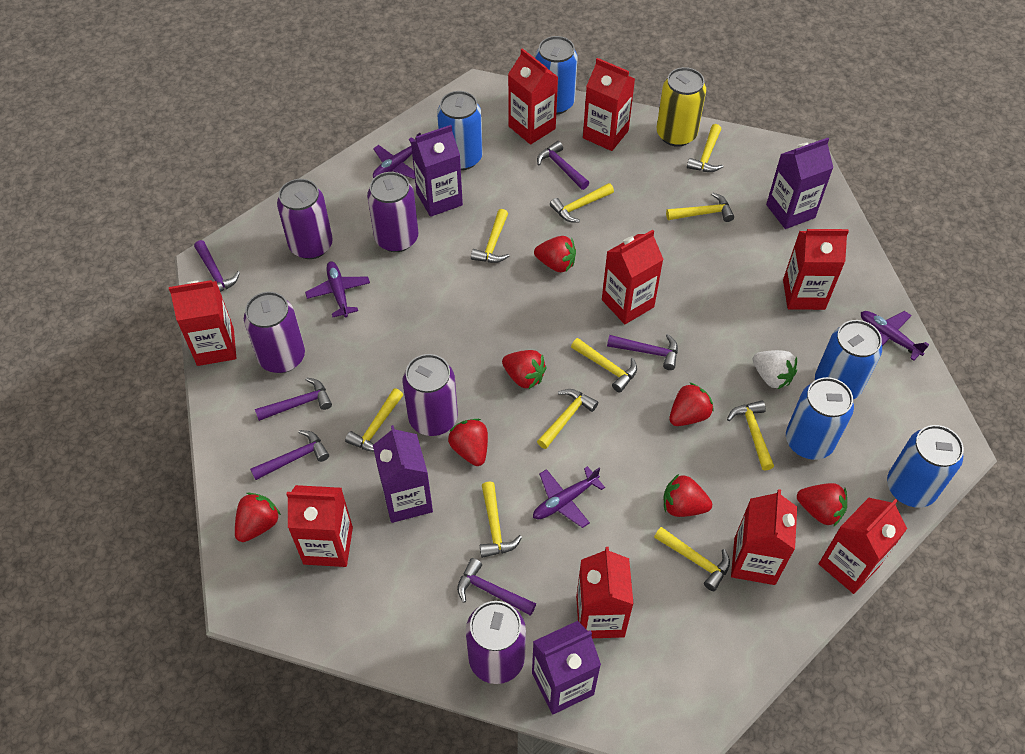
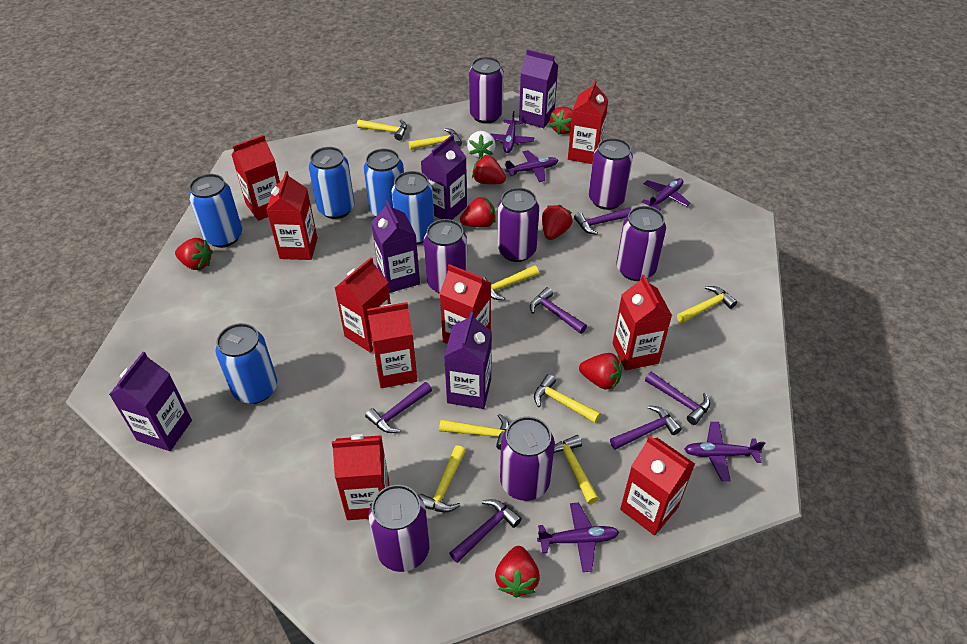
purple can: 5 -> 7
purple carton: 4 -> 5
purple plane: 4 -> 5
yellow can: 1 -> 0
yellow hammer: 10 -> 8

